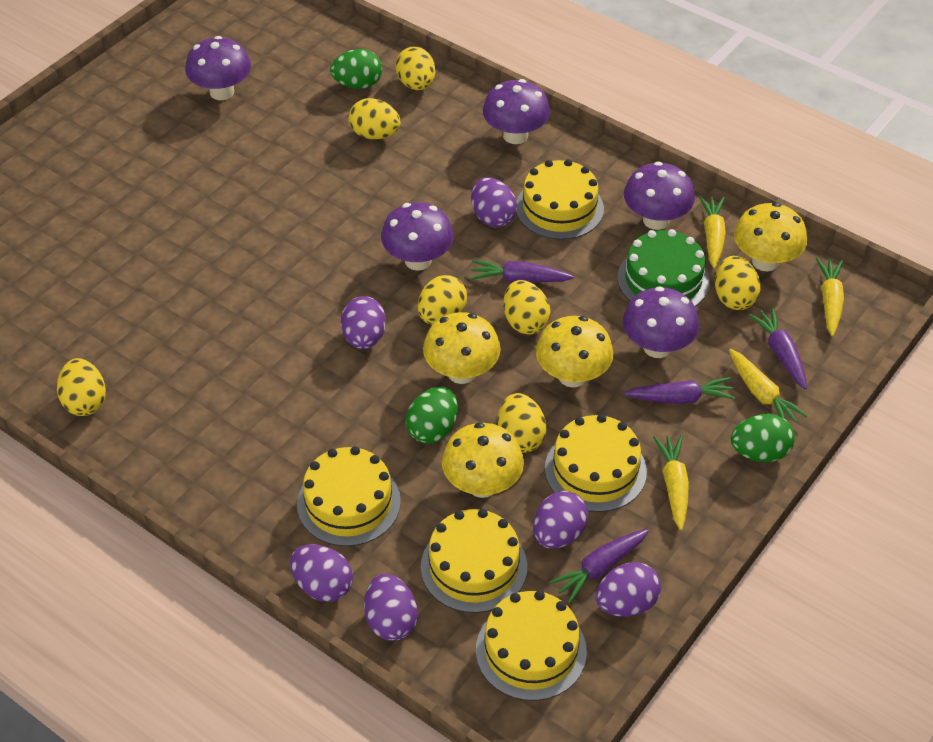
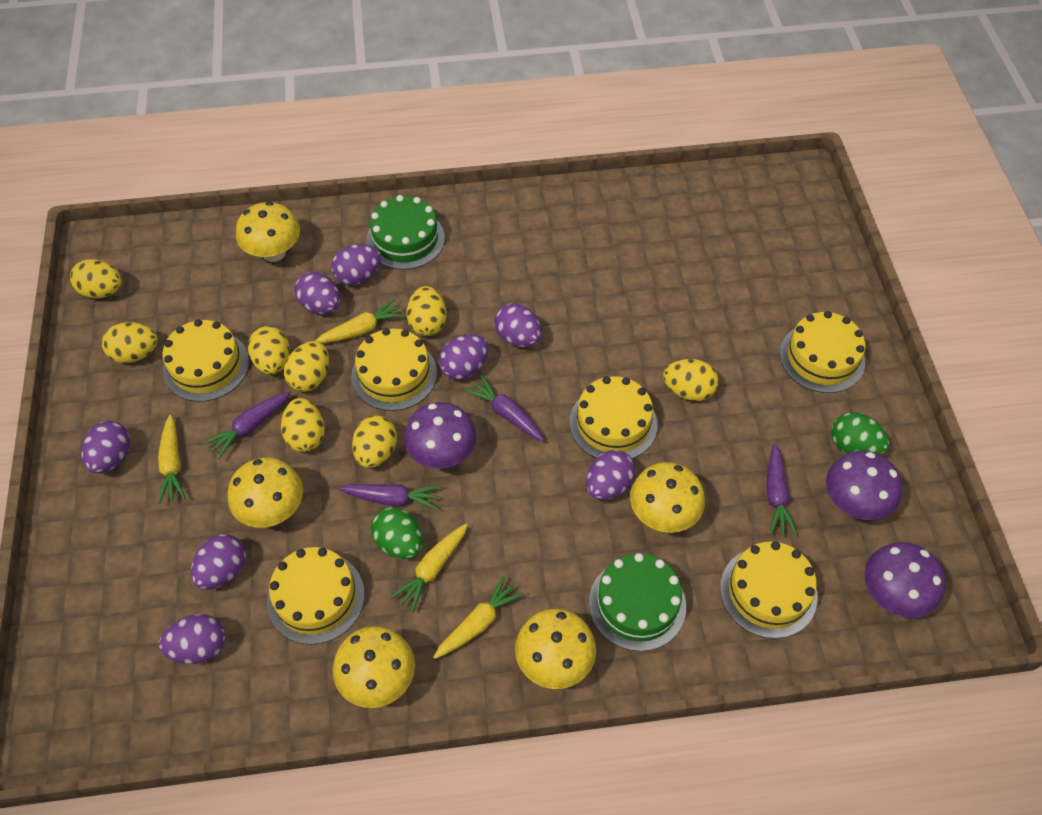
green cake: 1 -> 2
green egg: 3 -> 2
purple egg: 6 -> 8
purple mushroom: 5 -> 3
yellow cake: 5 -> 6
yellow egg: 7 -> 8
yellow mushroom: 4 -> 5

